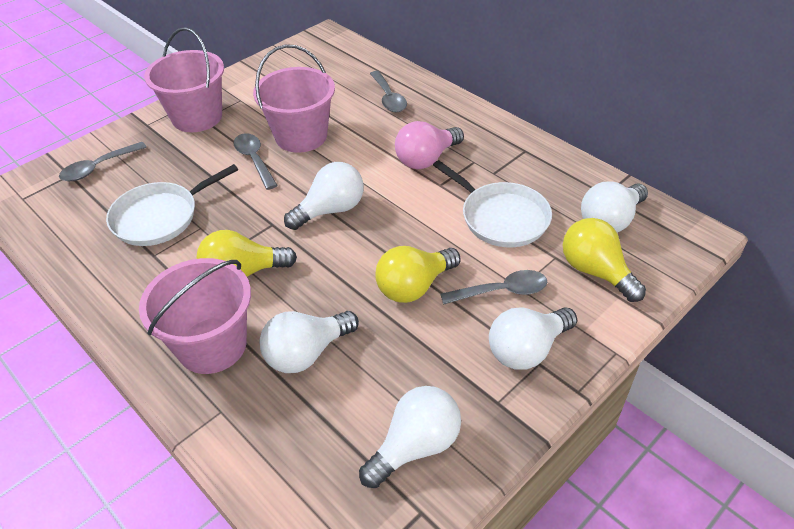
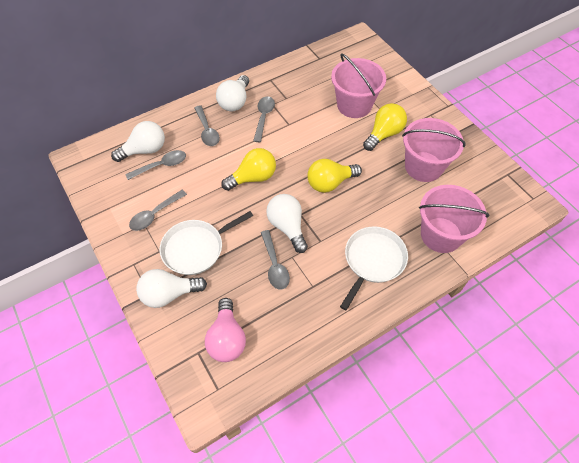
grey spoon: 4 -> 5
white light bulb: 5 -> 4

